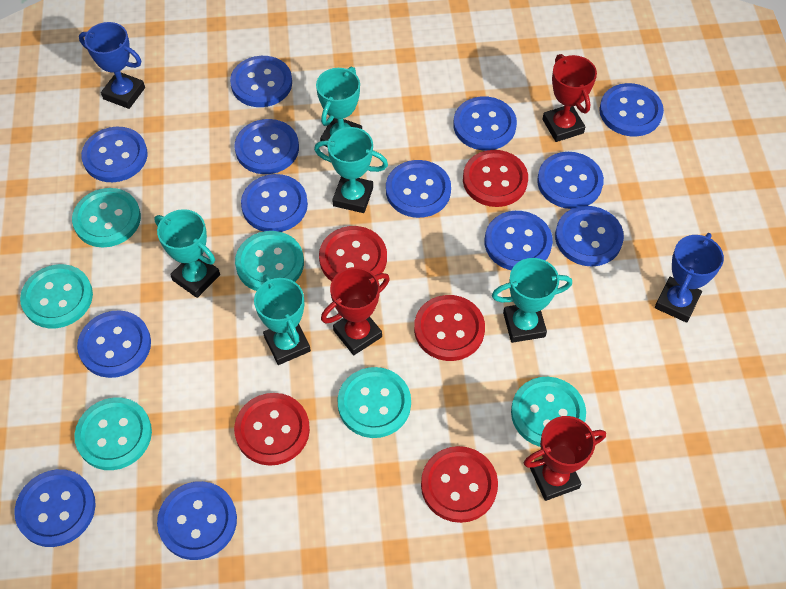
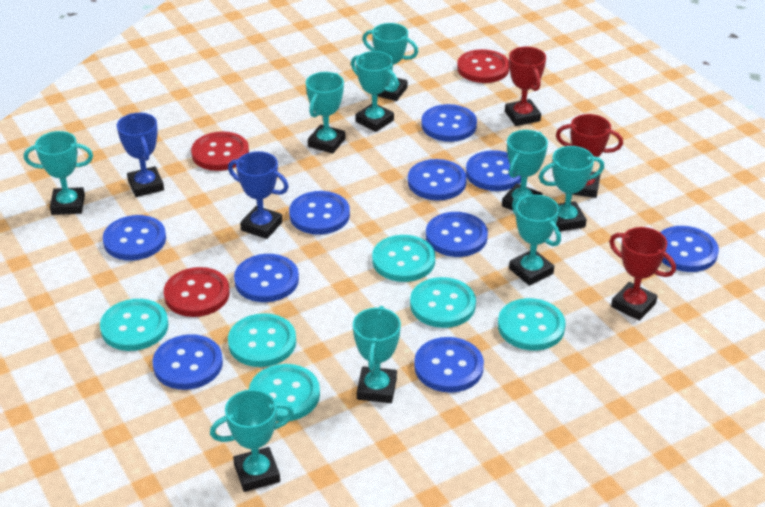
blue button: 13 -> 10
red button: 5 -> 3
turquoise trophy: 5 -> 9

